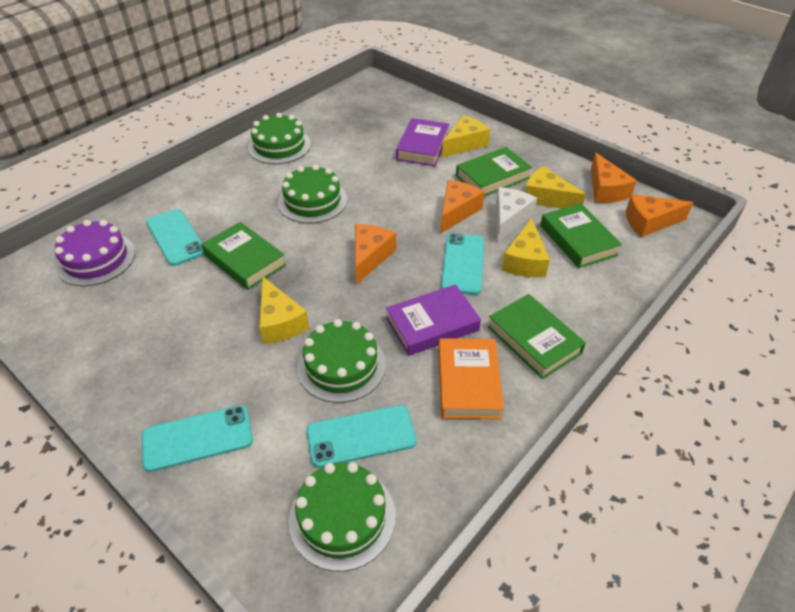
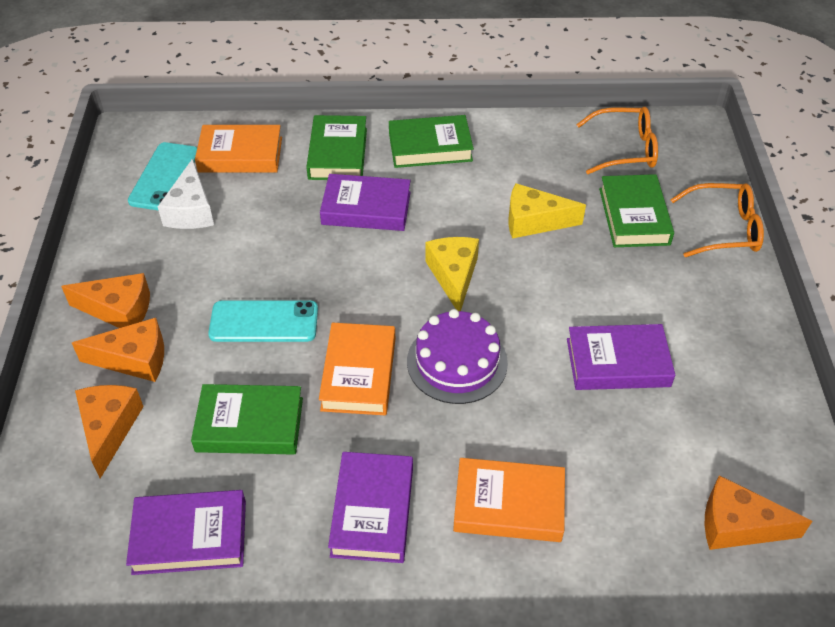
green cake: 4 -> 0
orange book: 1 -> 3
orange glasses: 0 -> 2
purple book: 2 -> 4
turquoise phone: 4 -> 2
yellow cheese: 4 -> 2

